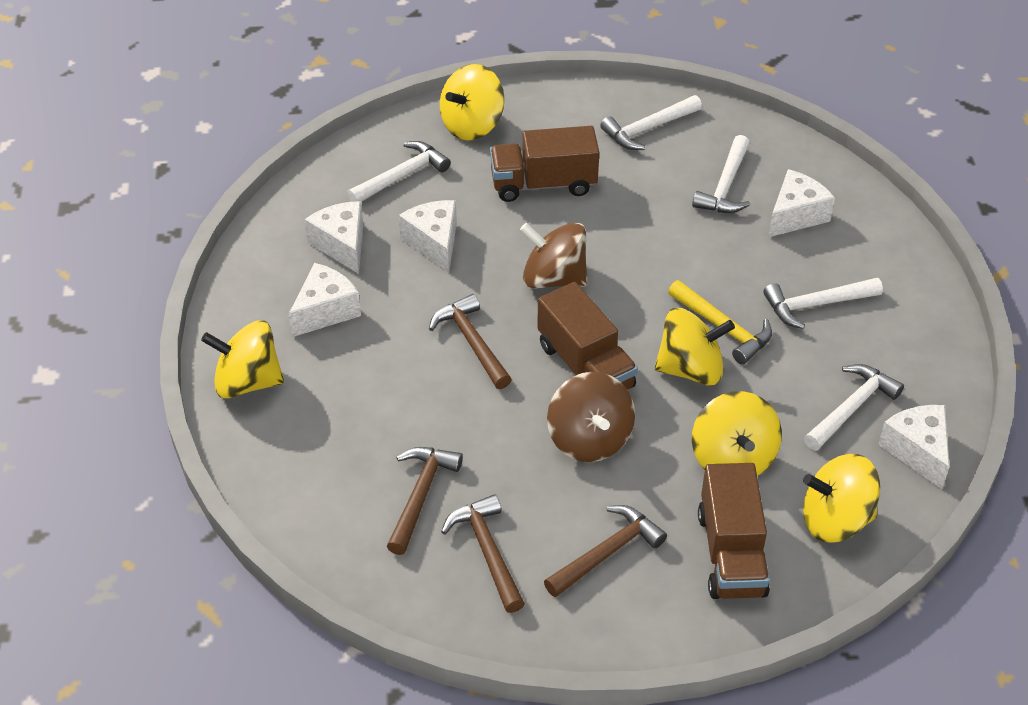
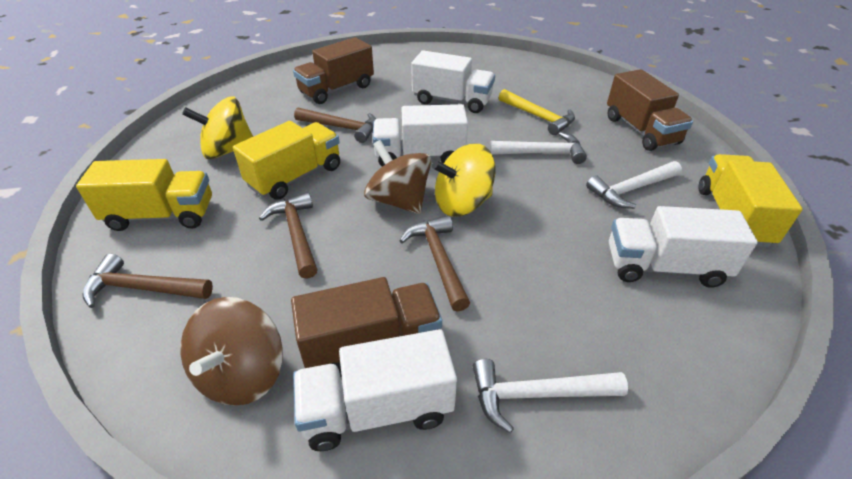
white cheese: 5 -> 0
white hammer: 5 -> 3
white truck: 0 -> 4
yellow spinning top: 5 -> 2
yellow truck: 0 -> 3

